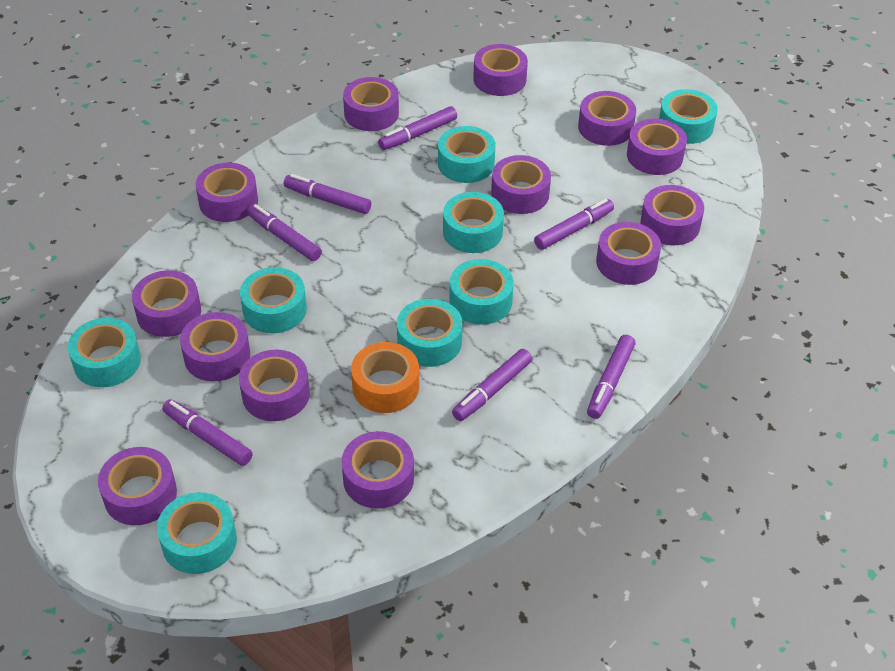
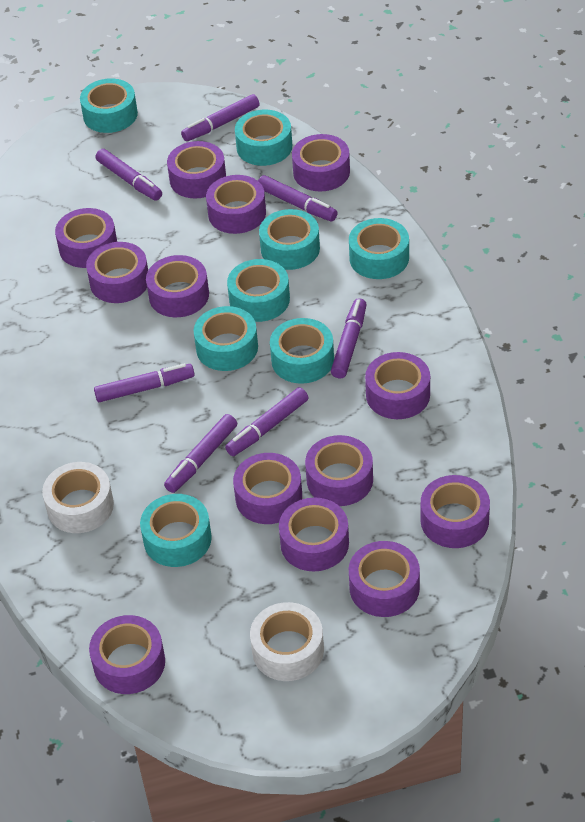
orange tape: 1 -> 0
white tape: 0 -> 2

